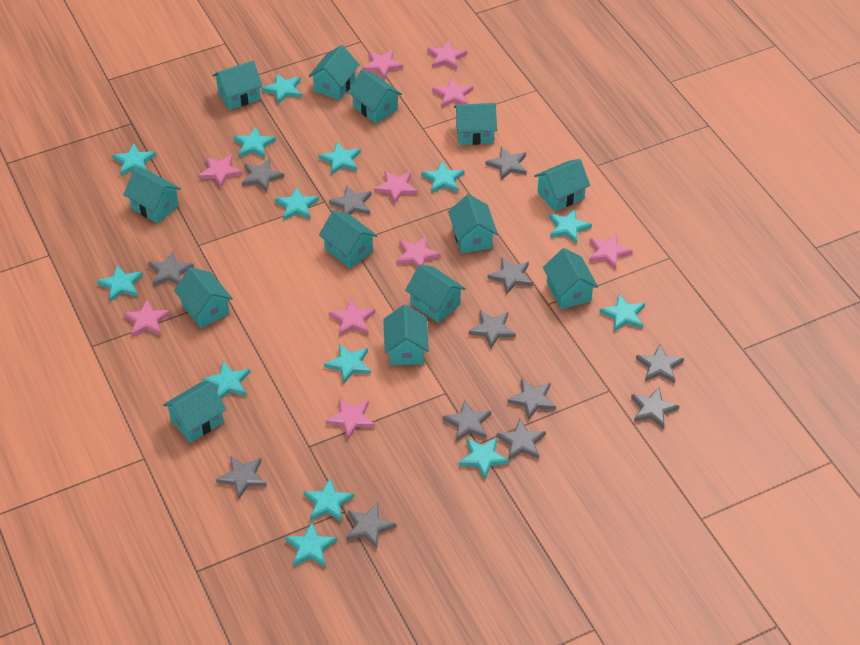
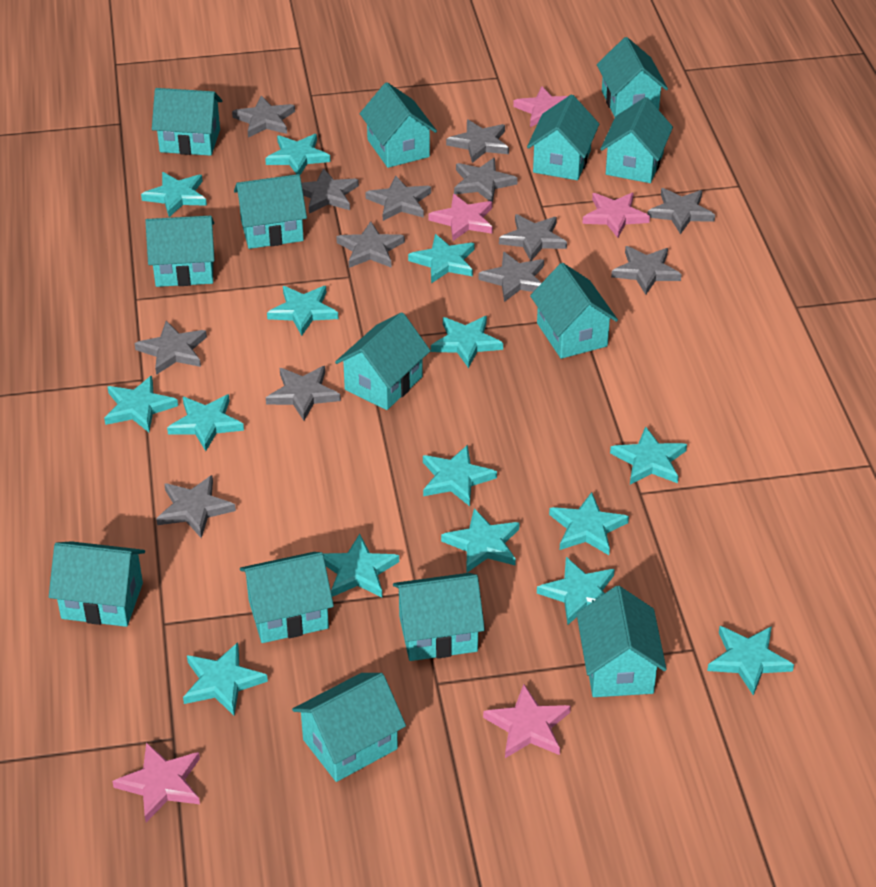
pink star: 10 -> 5
turquoise house: 13 -> 14
turquoise star: 14 -> 15

